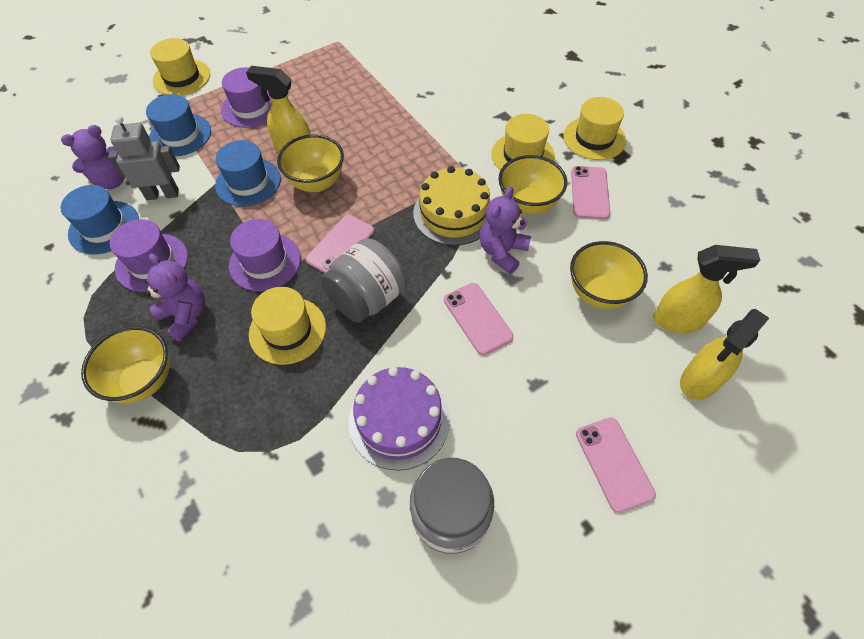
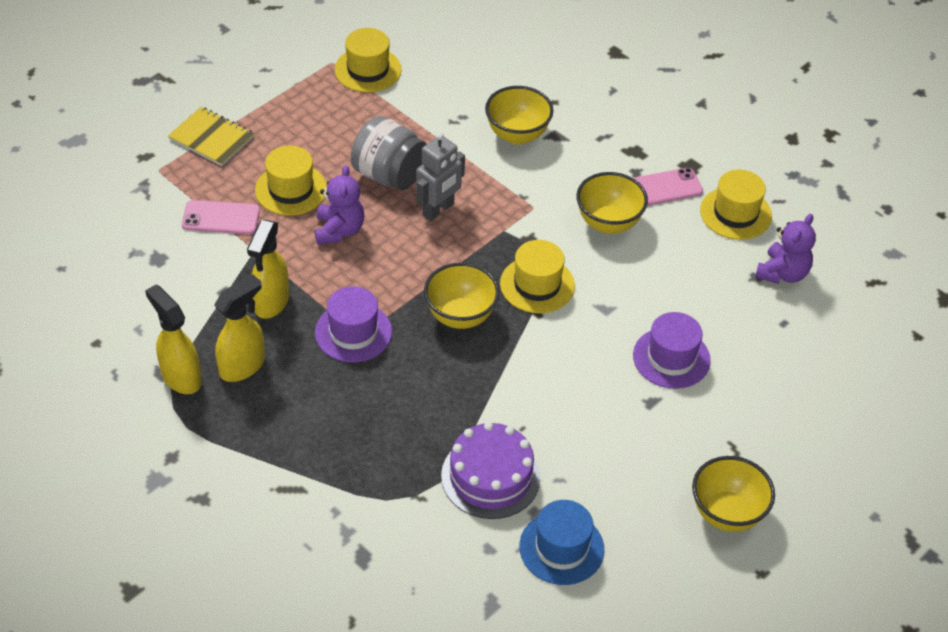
blue hat: 3 -> 1
grey jar: 2 -> 1
pink phone: 4 -> 2
purple hat: 3 -> 2
purple teddy bear: 3 -> 2
yellow cake: 1 -> 0
yellow notebook: 0 -> 1

